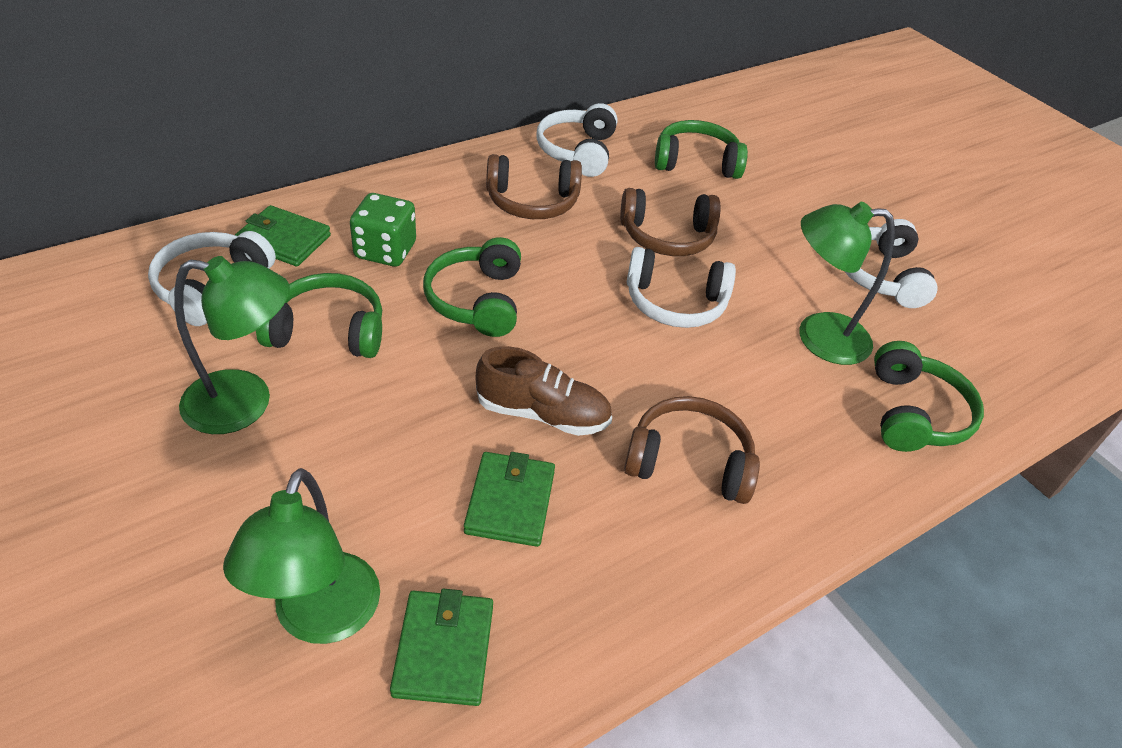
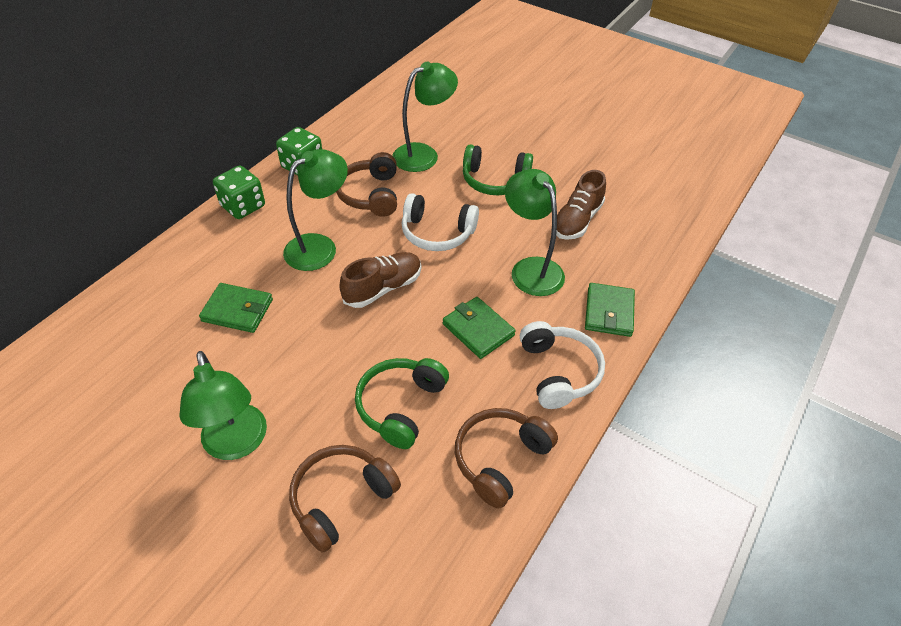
brown shoe: 1 -> 2
green dice: 1 -> 2
green headphones: 4 -> 2
green lamp: 3 -> 4
white headphones: 4 -> 2

